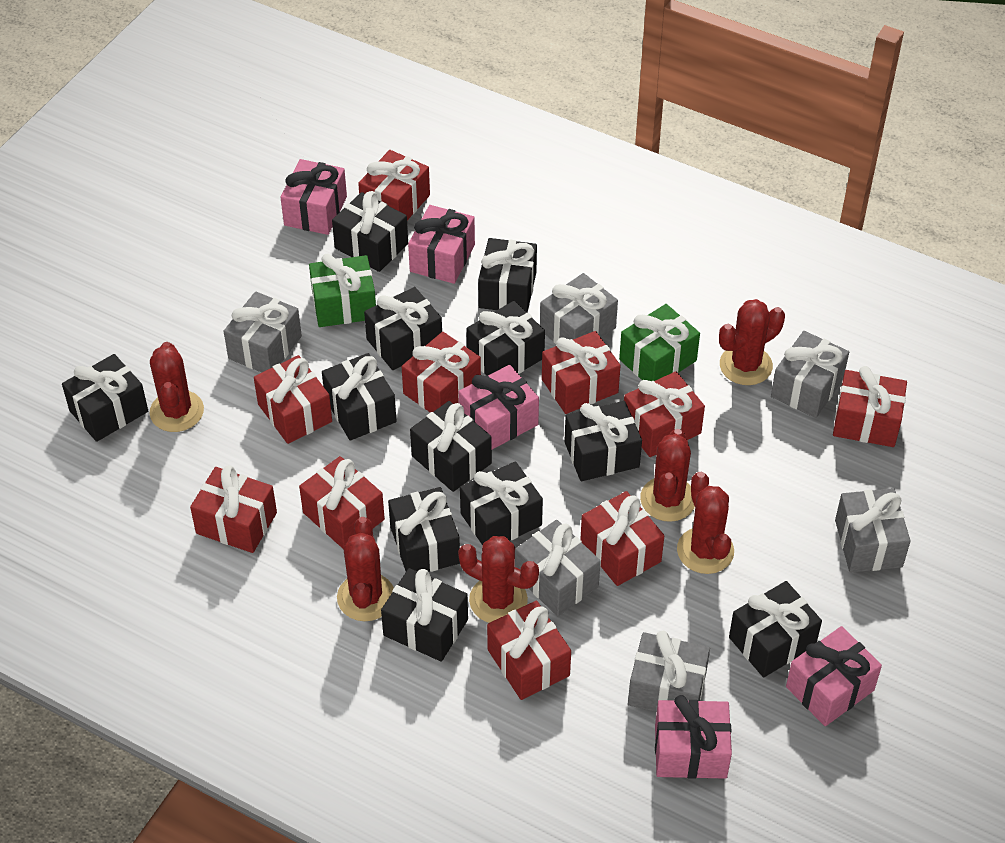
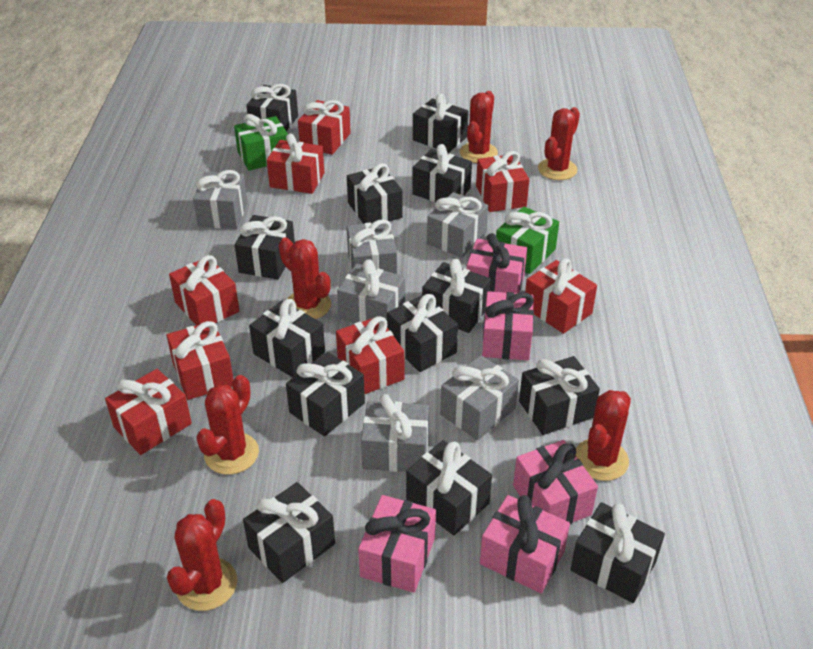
black gift: 12 -> 13
red gift: 10 -> 8

